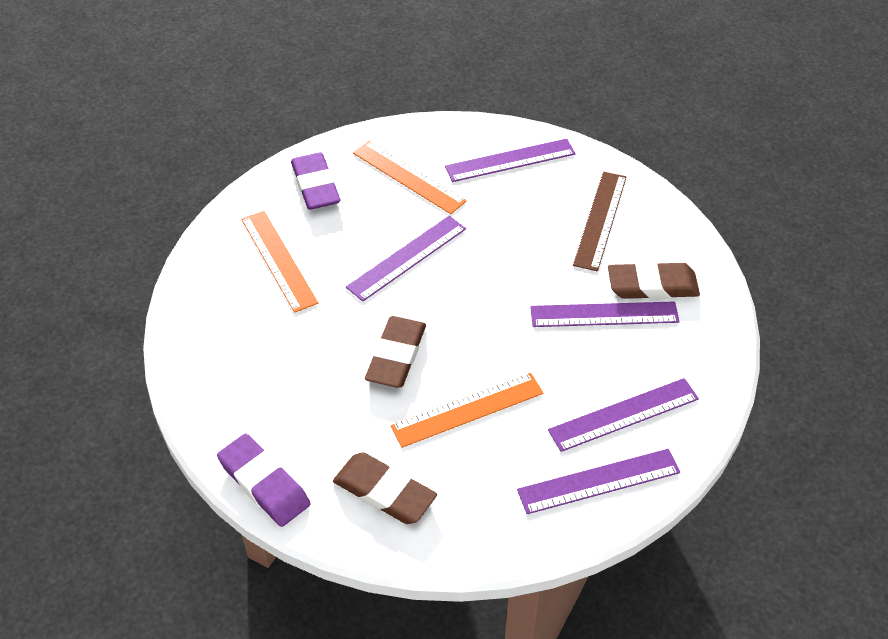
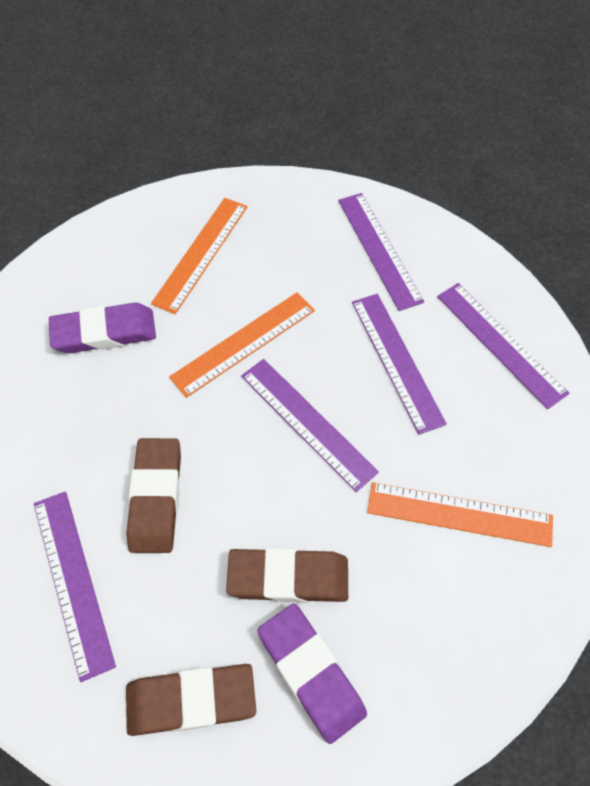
brown ruler: 1 -> 0

